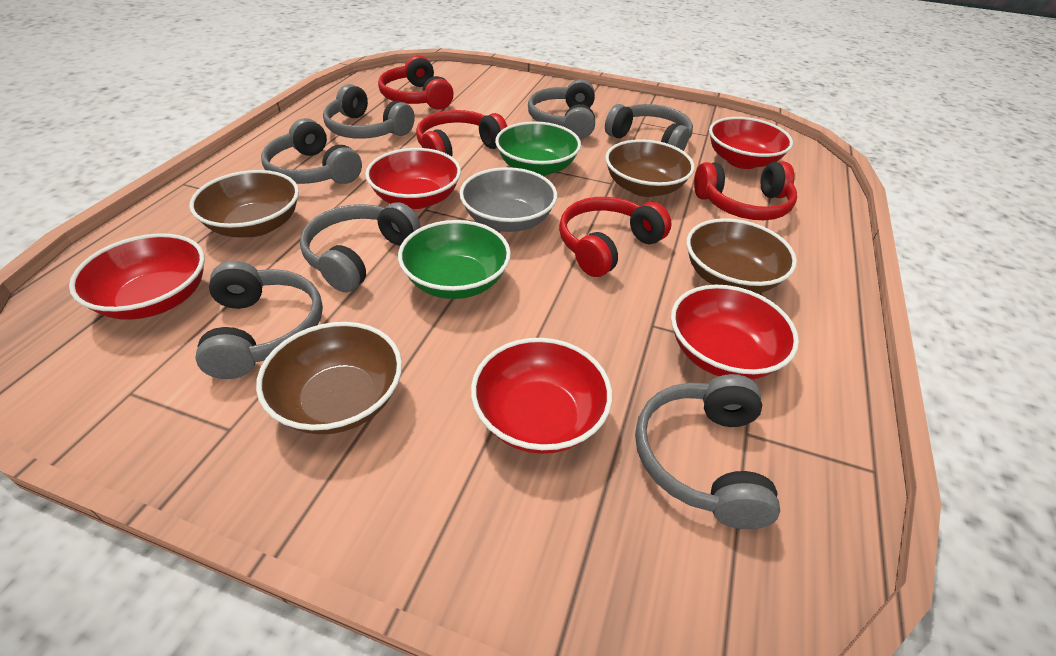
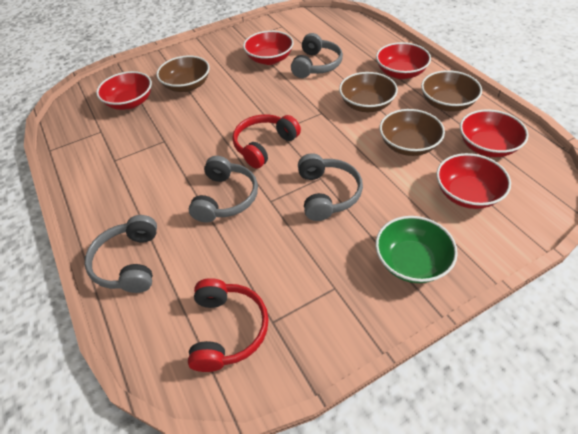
green bowl: 2 -> 1
grey bowl: 1 -> 0
grey headphones: 7 -> 4
red headphones: 4 -> 2

